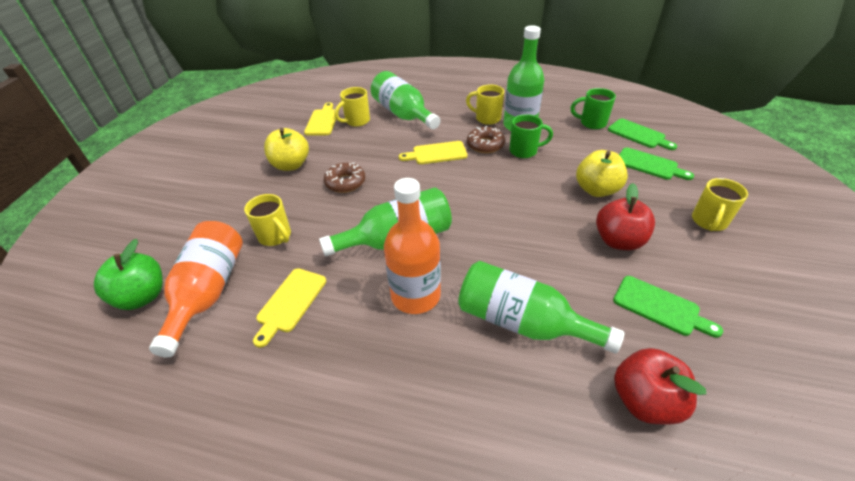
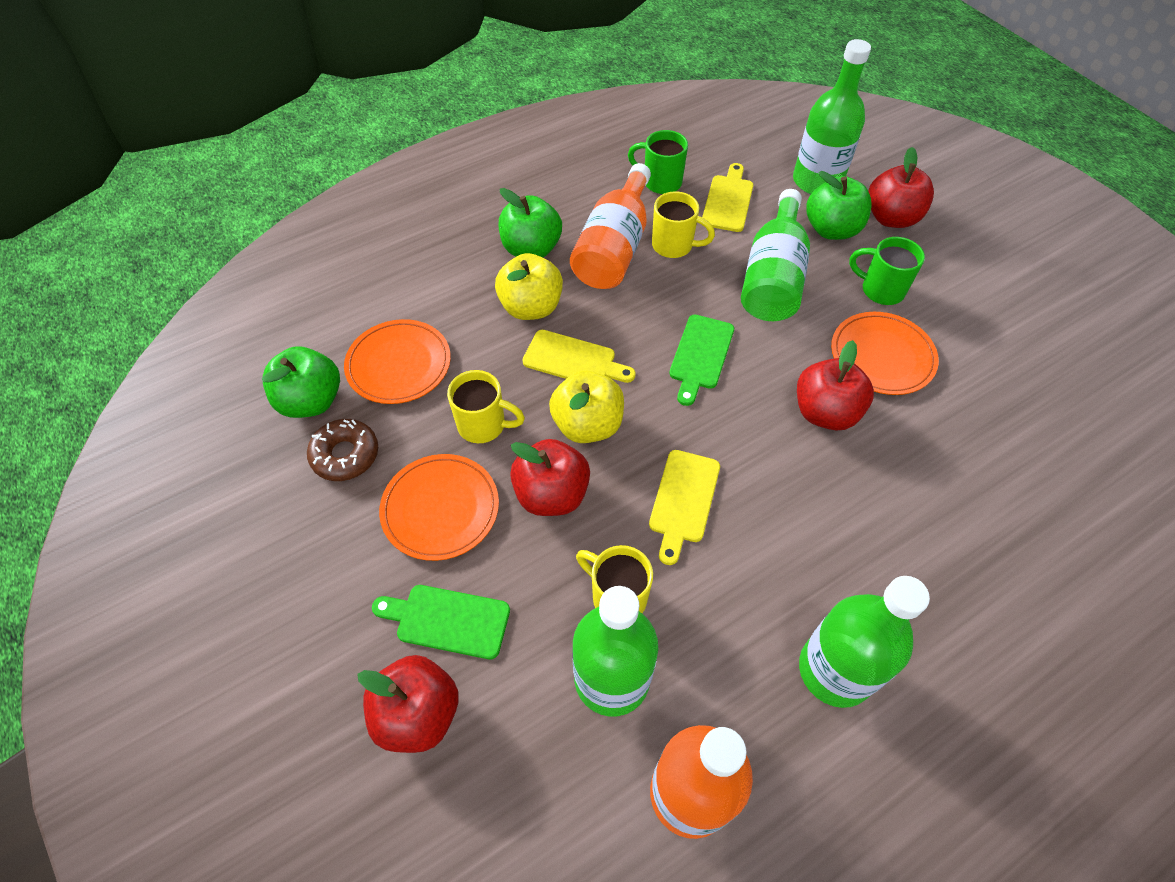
brown donut: 2 -> 1
green apple: 1 -> 3
green cutting board: 3 -> 2
orange plate: 0 -> 3
red apple: 2 -> 4
yellow mug: 4 -> 3

